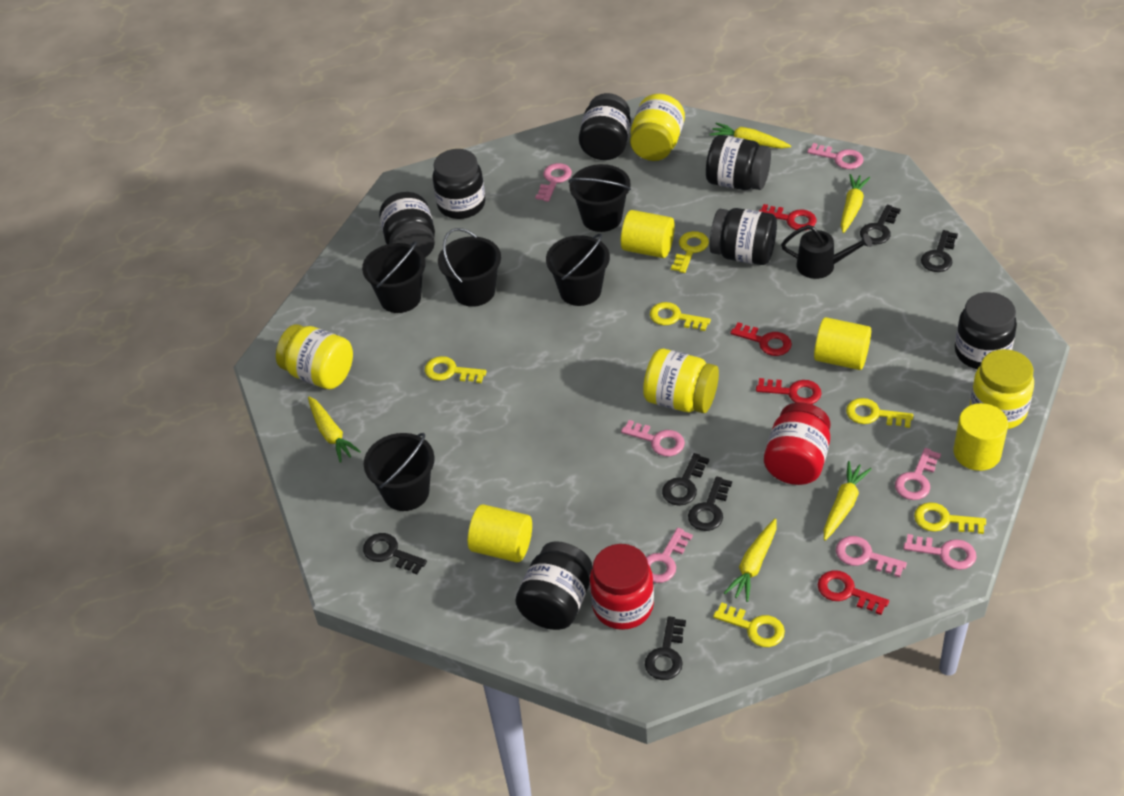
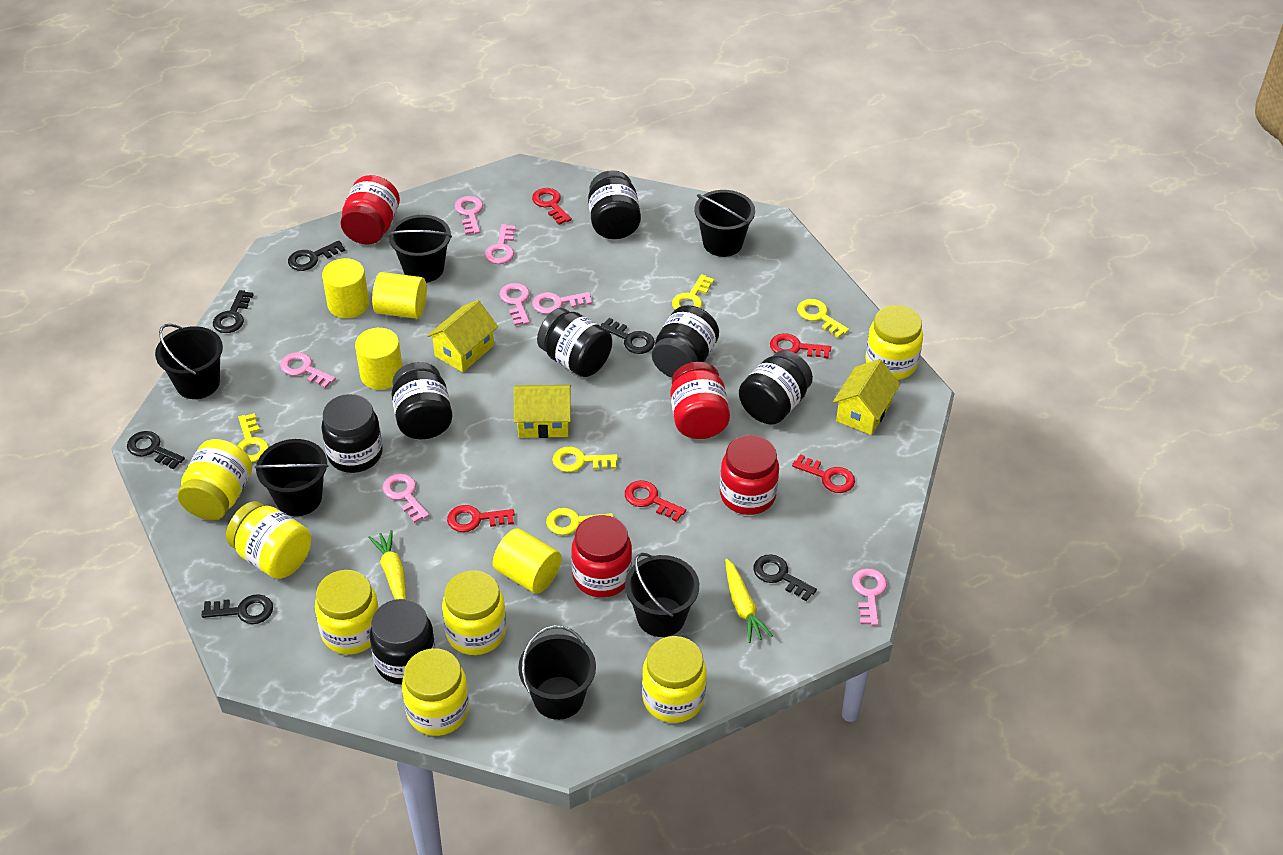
black bucket: 5 -> 6
black watering can: 1 -> 0
red jar: 2 -> 4
red key: 4 -> 5
yellow carrot: 5 -> 2
yellow house: 0 -> 3
yellow jar: 4 -> 7
yellow key: 6 -> 5

